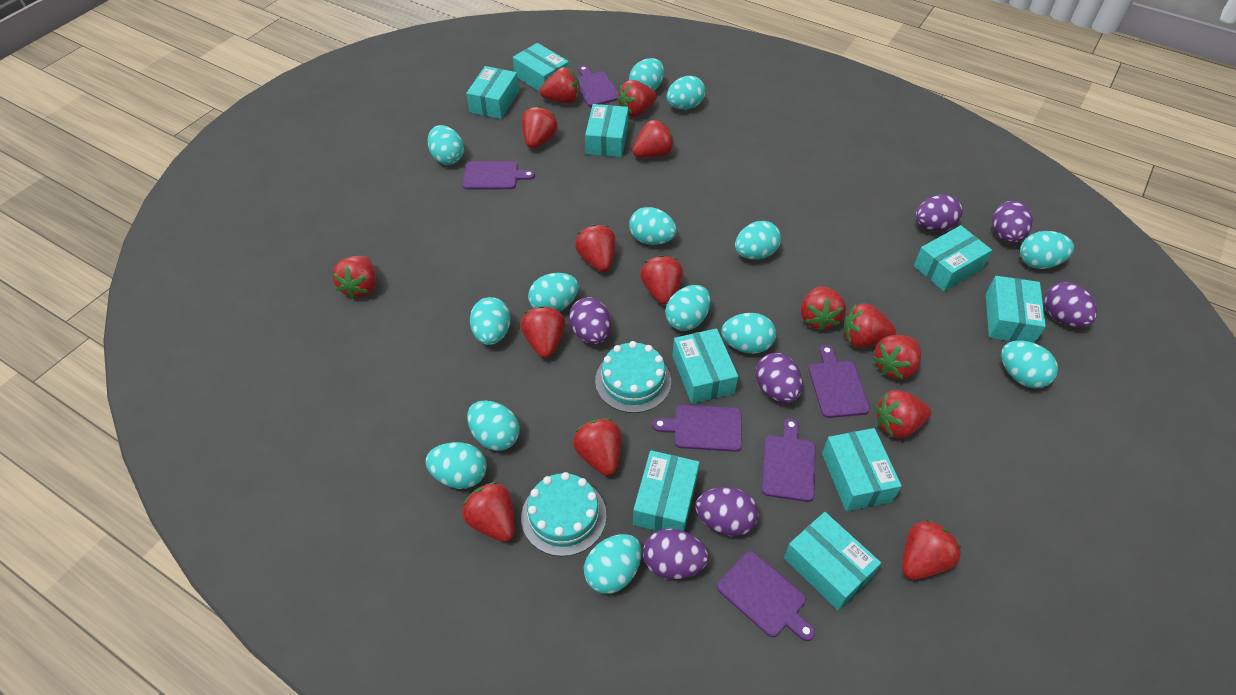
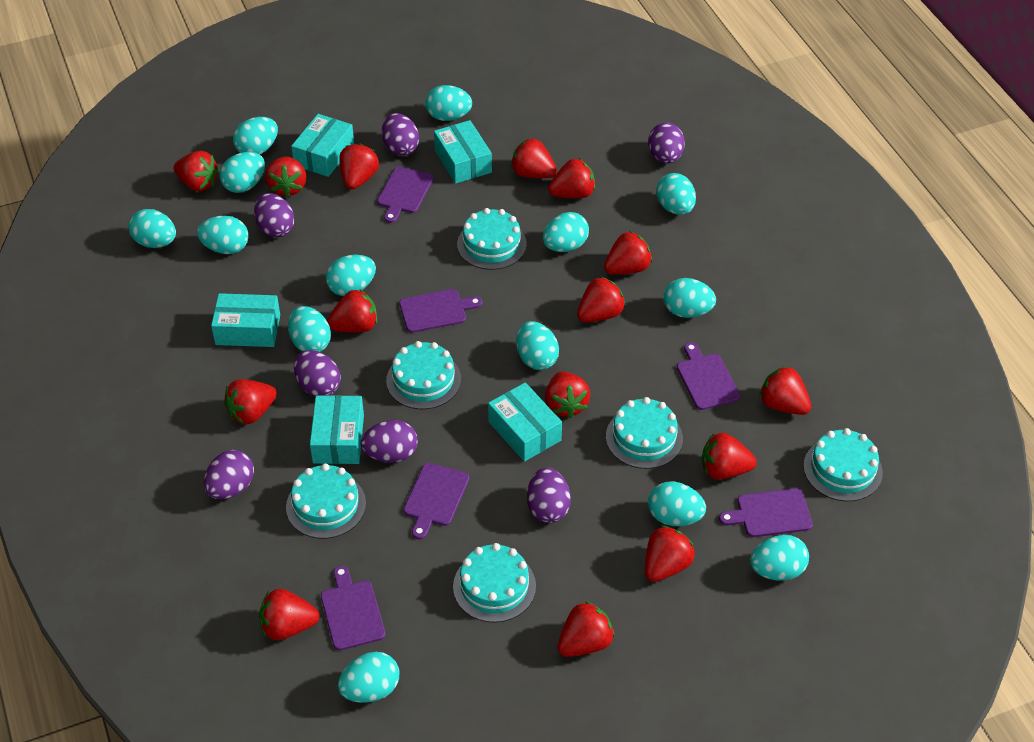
turquoise box: 9 -> 5
turquoise cake: 2 -> 6

